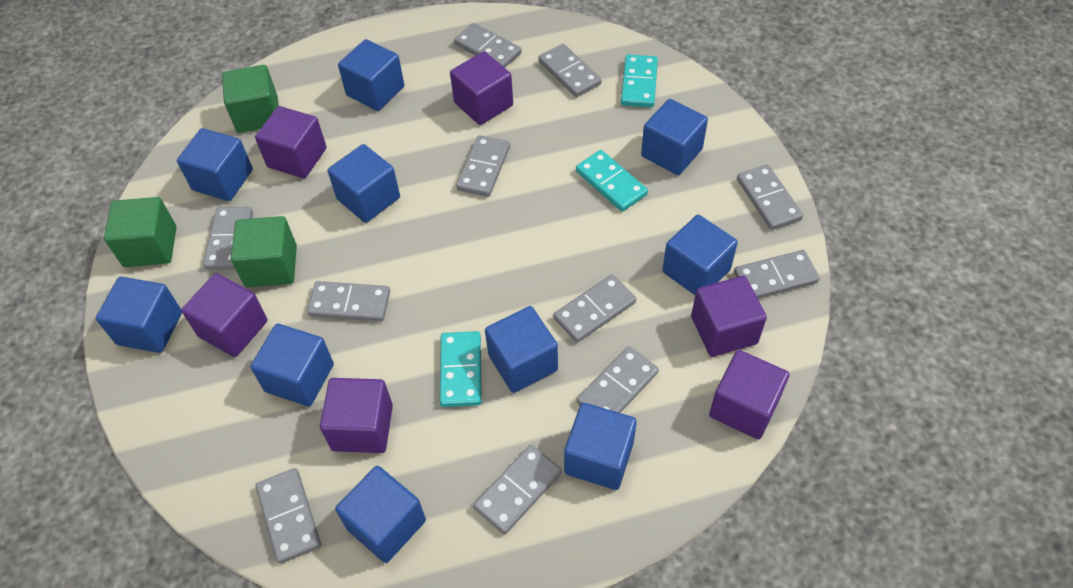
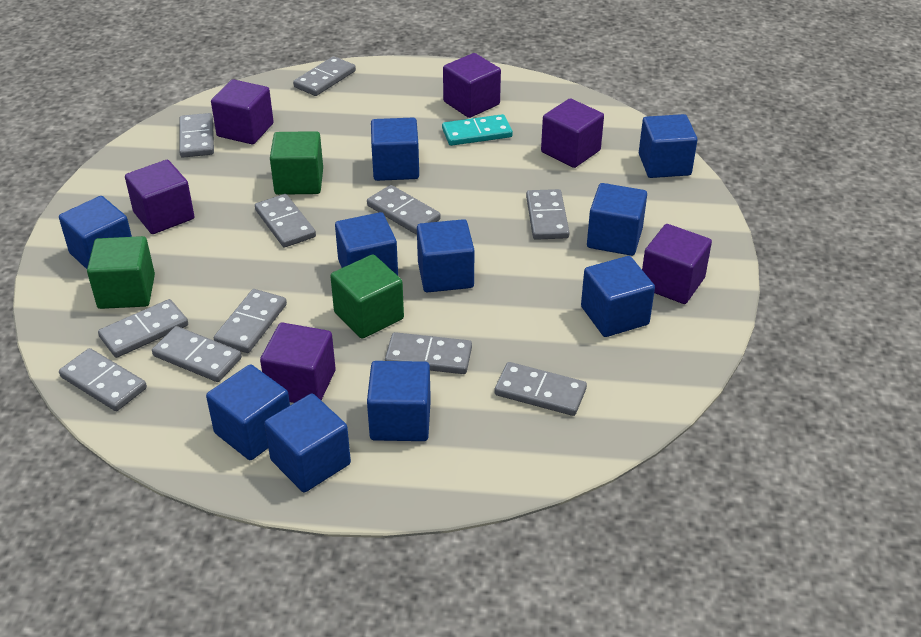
turquoise domino: 3 -> 1

